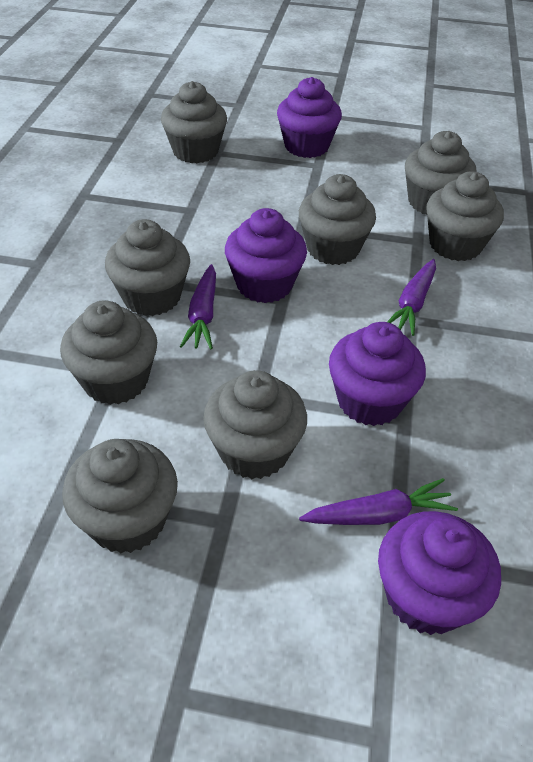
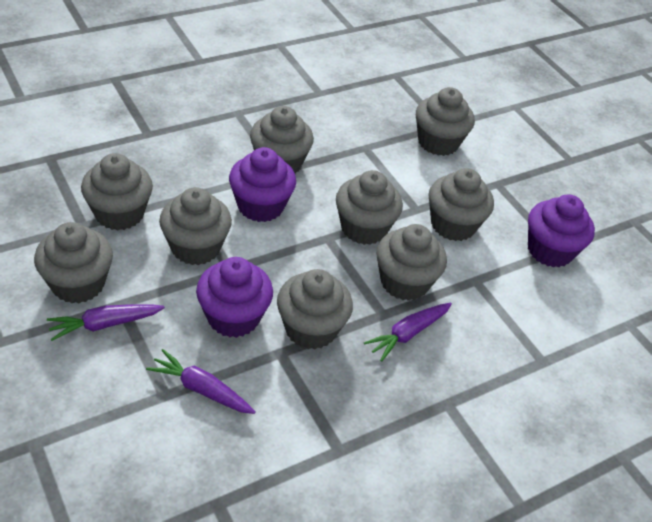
grey cupcake: 8 -> 9
purple cupcake: 4 -> 3

